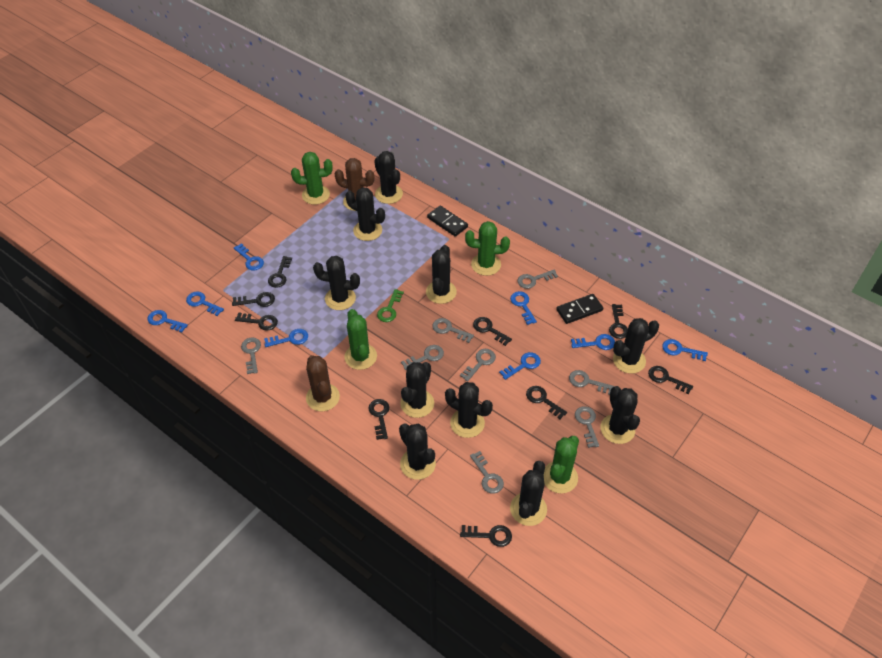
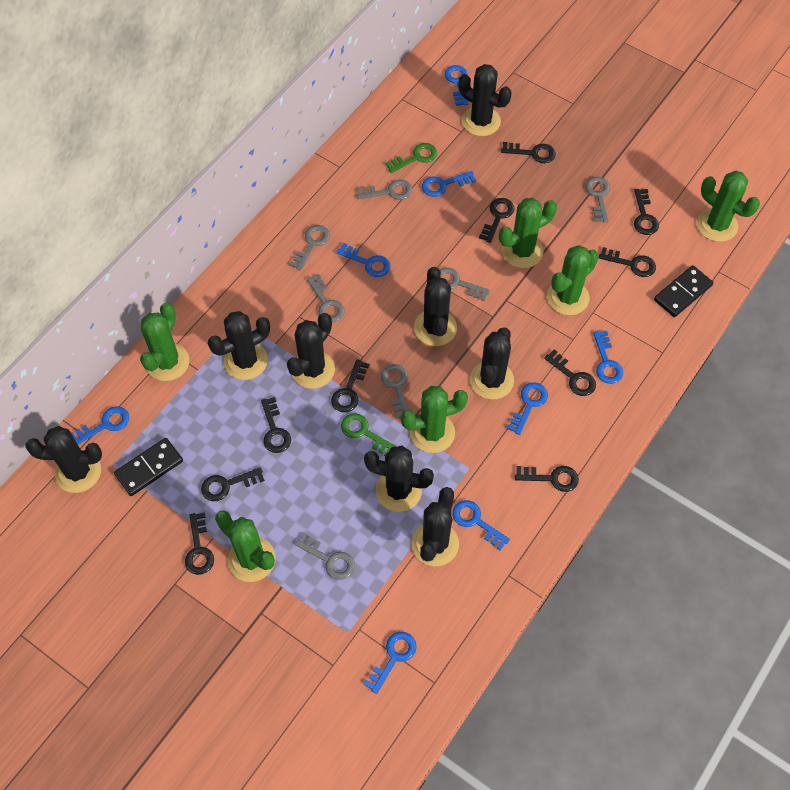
black cactus: 10 -> 8
black key: 9 -> 10
brown cactus: 2 -> 0
green cactus: 4 -> 6
green key: 1 -> 2
grey key: 8 -> 7

